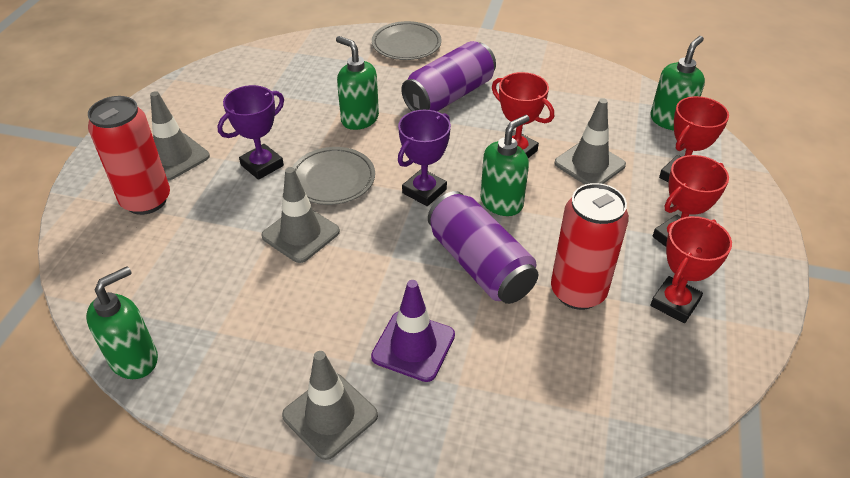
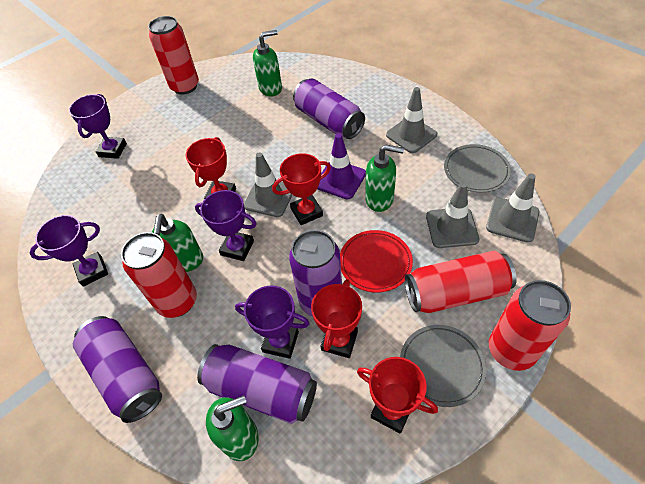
purple can: 2 -> 4
purple trophy: 2 -> 4
red can: 2 -> 4
red plate: 0 -> 1

